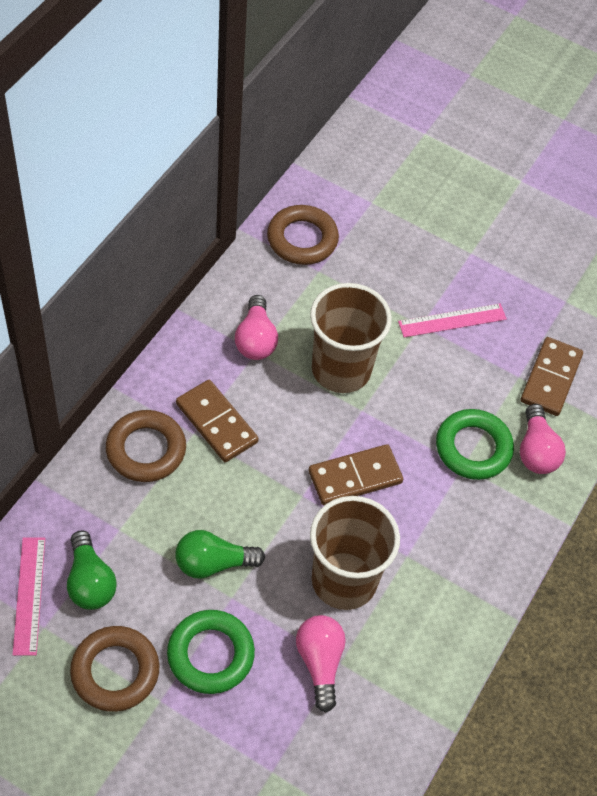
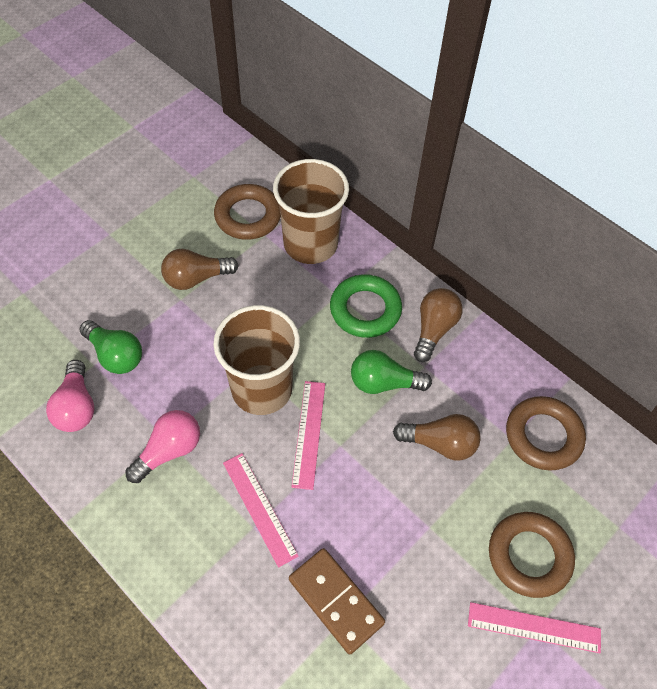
brown domino: 3 -> 1
brown light bulb: 0 -> 3
green ring: 2 -> 1
pink light bulb: 3 -> 2
pink ruler: 2 -> 3

